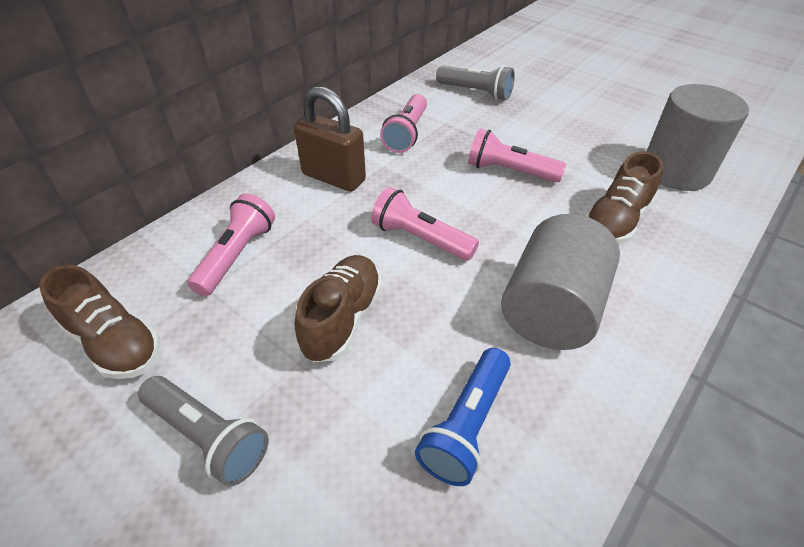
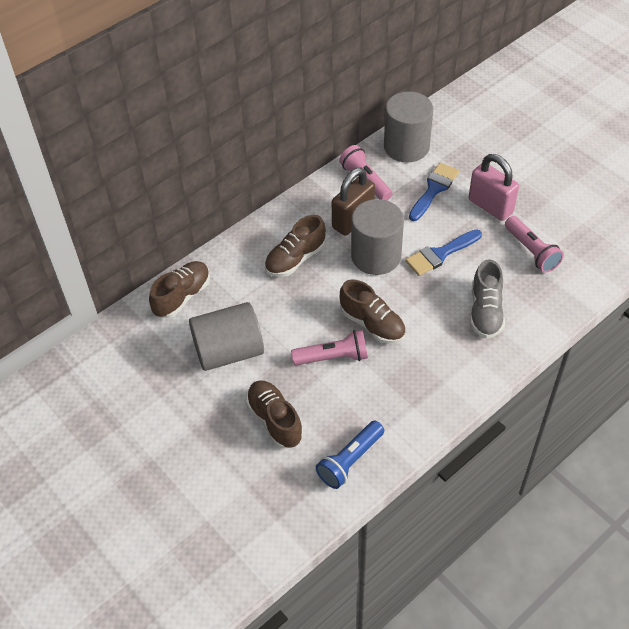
blue brush: 0 -> 2
brown shoe: 3 -> 4
grey cylinder: 2 -> 3
grey flashlight: 2 -> 0
grey shoe: 0 -> 1
pink flashlight: 4 -> 3
pink padlock: 0 -> 1

